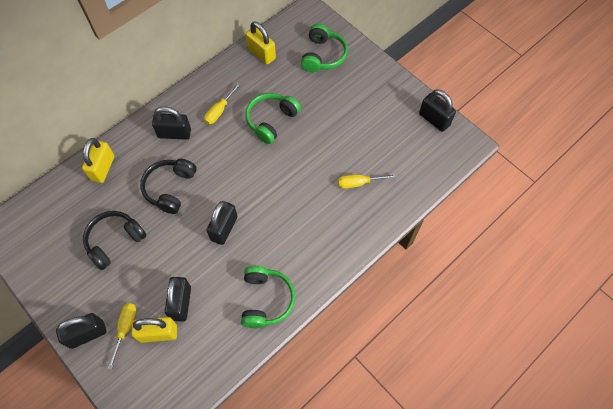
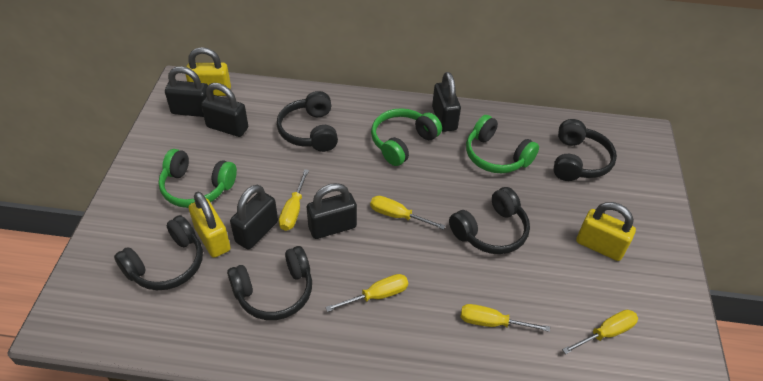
black headphones: 2 -> 5
yellow screwdriver: 3 -> 5

